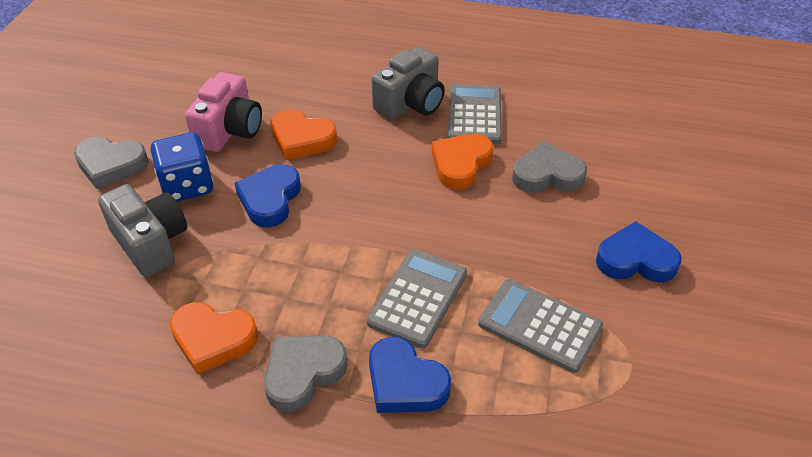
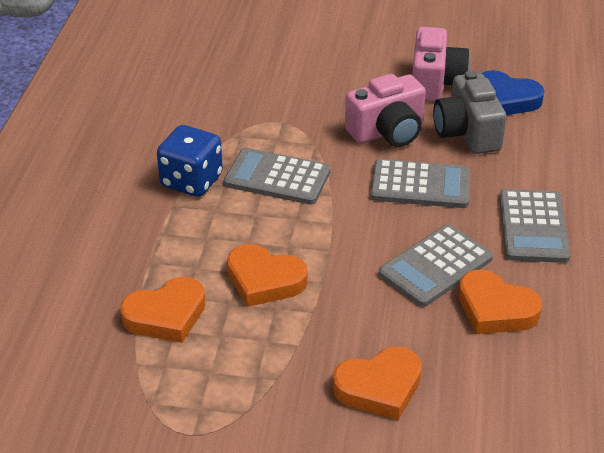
blue heart: 3 -> 1
grey calculator: 3 -> 4
grey camera: 2 -> 1
grey heart: 3 -> 0
orange heart: 3 -> 4
pink camera: 1 -> 2

